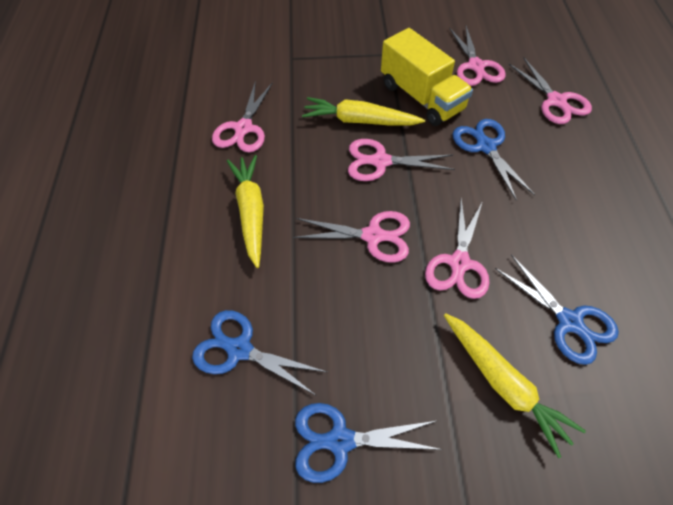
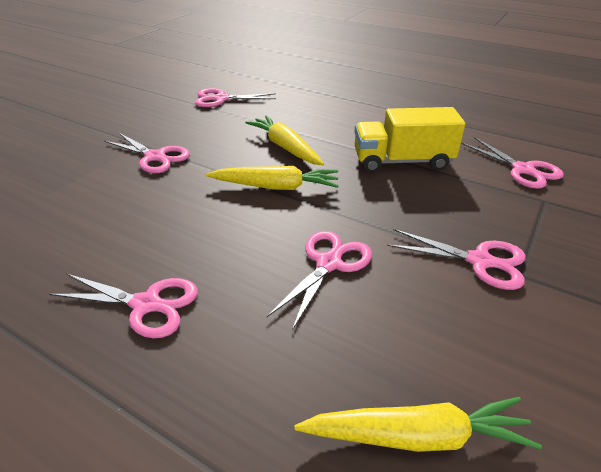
blue scissors: 4 -> 0

